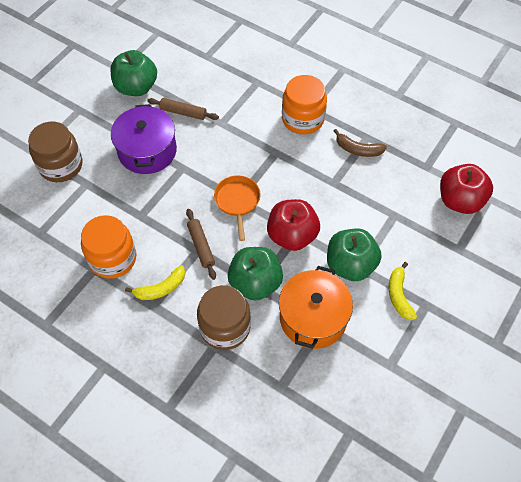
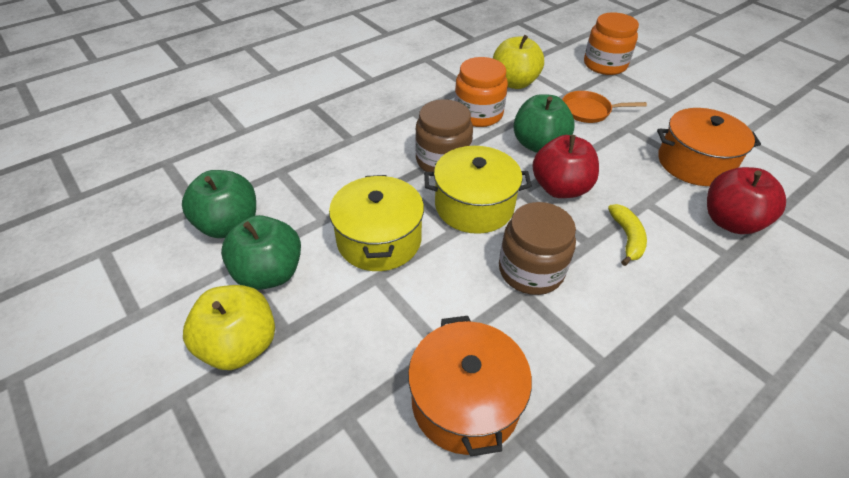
brown banana: 1 -> 0
brown rolling pin: 2 -> 0
orange pot: 1 -> 2
purple pot: 1 -> 0
yellow apple: 0 -> 2
yellow banana: 2 -> 1
yellow pot: 0 -> 2

